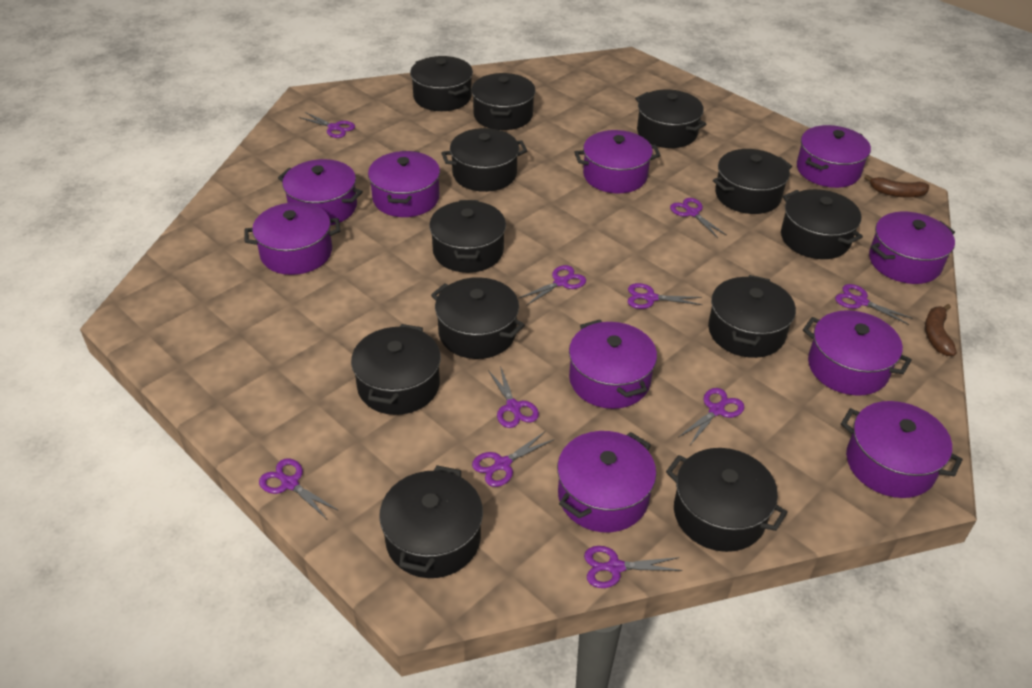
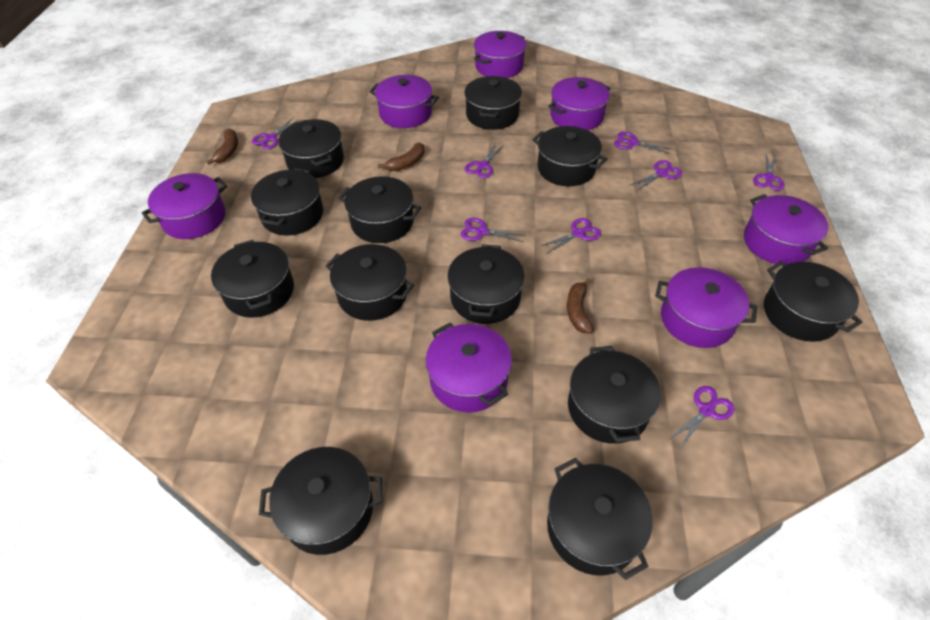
brown banana: 2 -> 3
purple pot: 10 -> 7
purple scissors: 10 -> 8

